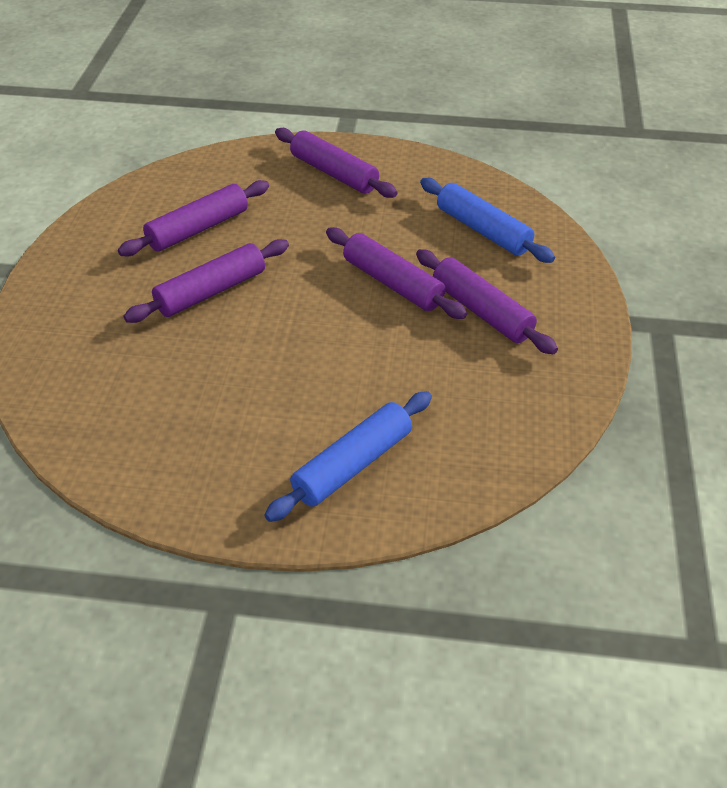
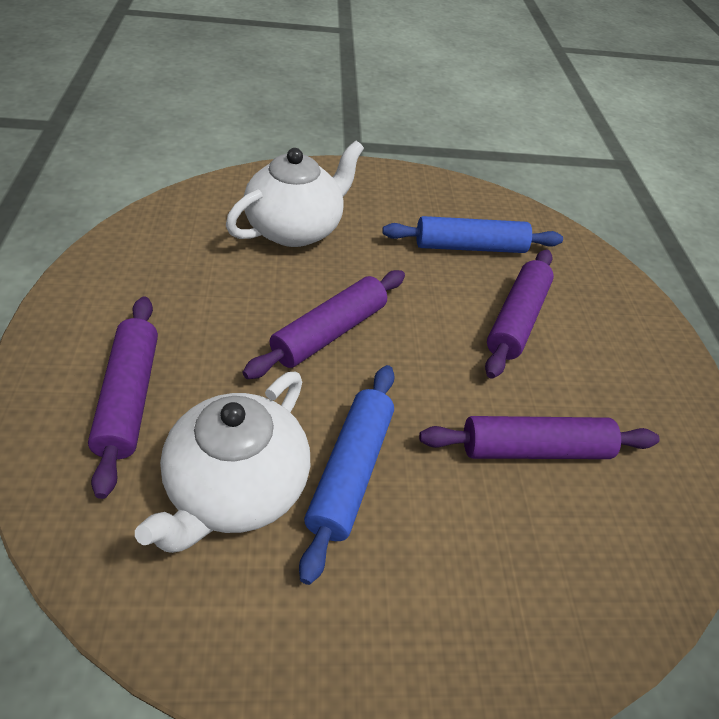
purple rolling pin: 5 -> 4
white teapot: 0 -> 2

